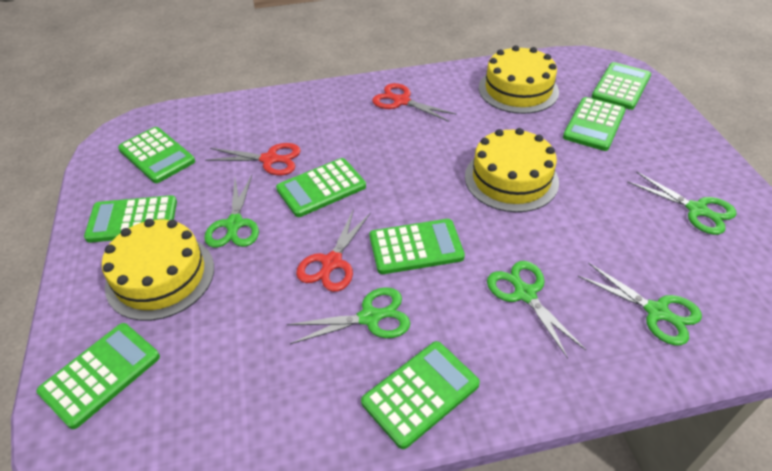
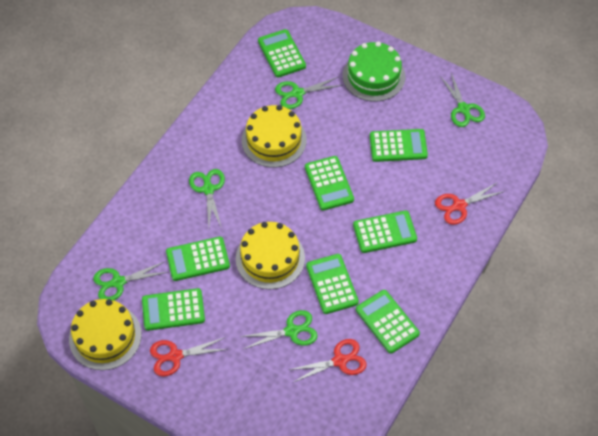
green cake: 0 -> 1

